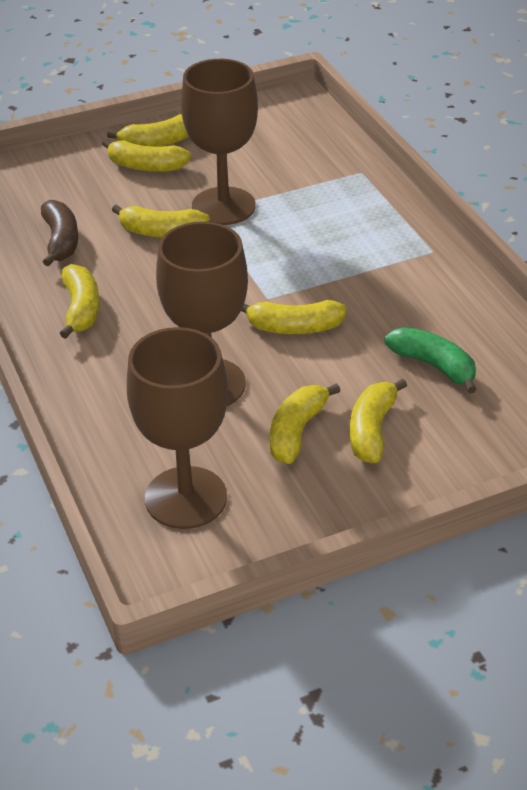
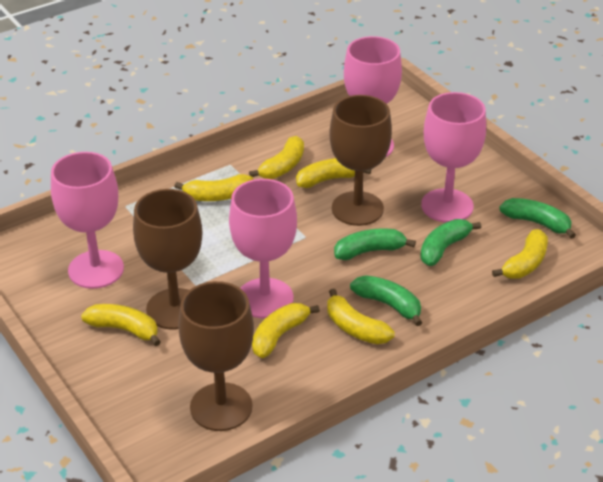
brown banana: 1 -> 0
green banana: 1 -> 4
pink goblet: 0 -> 4

